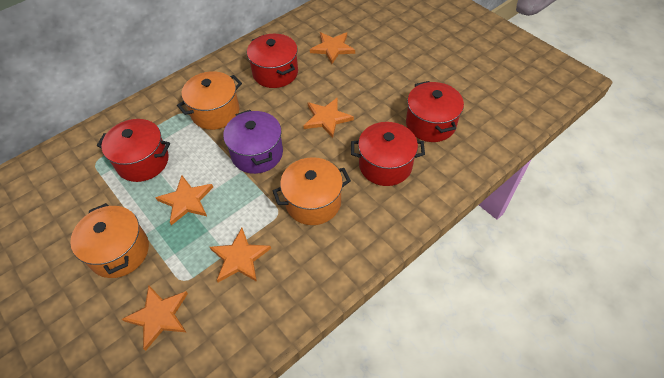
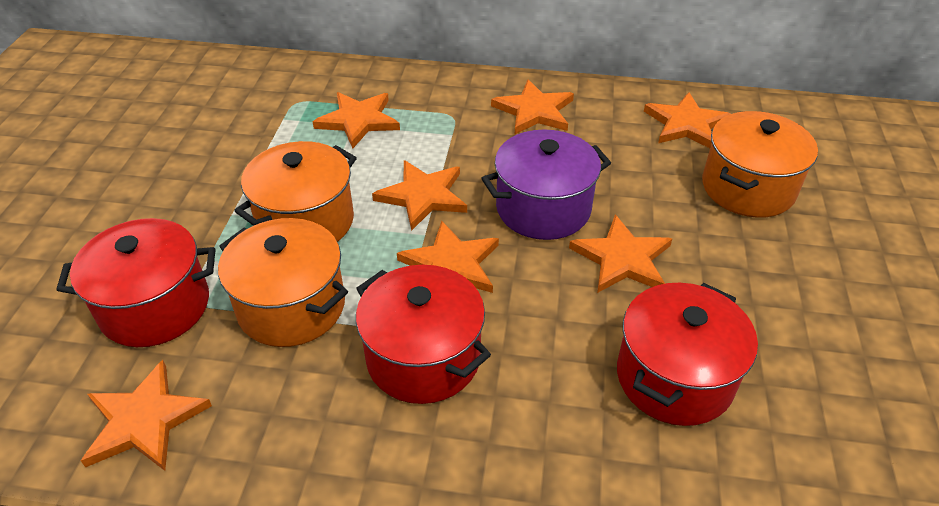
orange star: 5 -> 7
red pot: 4 -> 3

